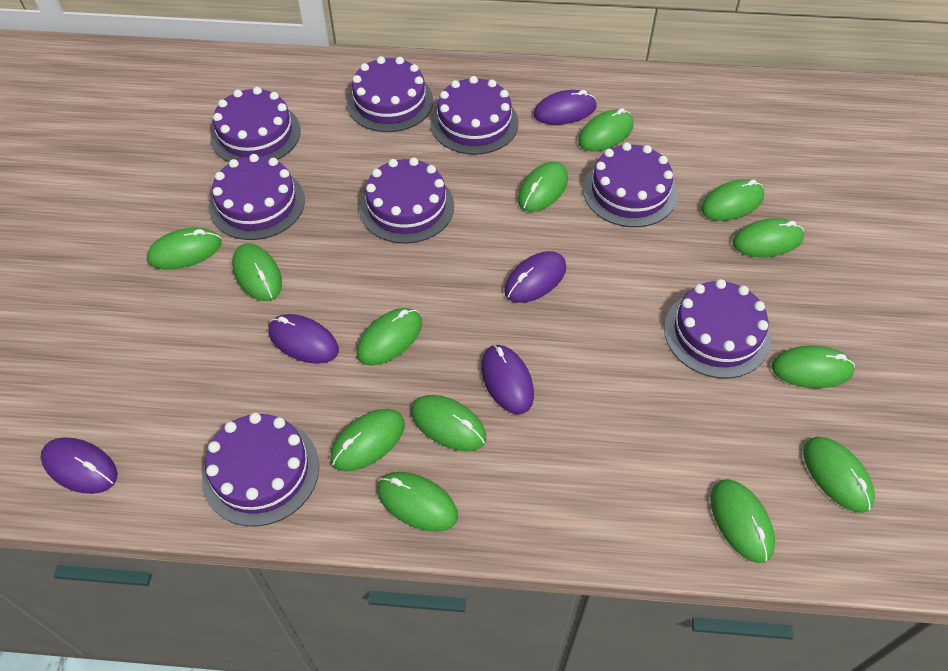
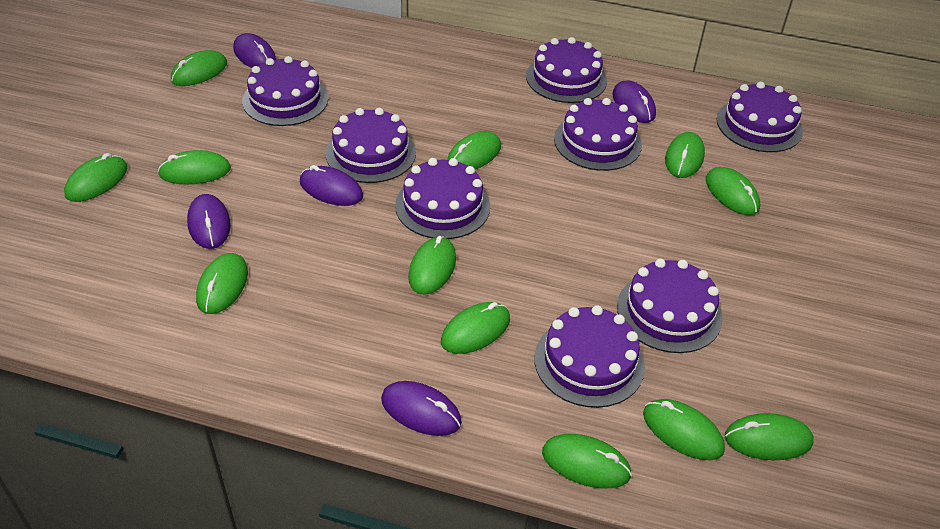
green mouse: 13 -> 12

